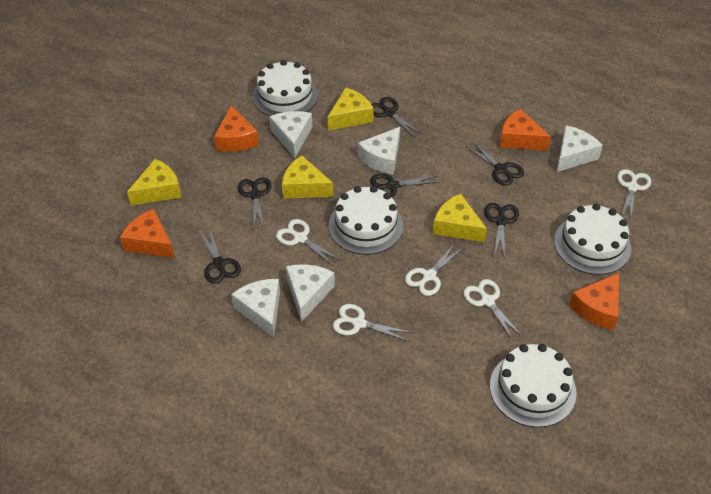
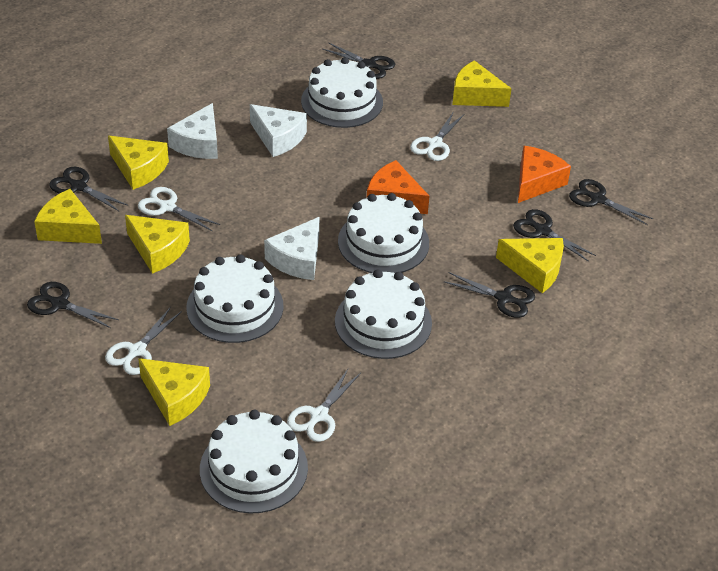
orange cheese: 4 -> 2
white cake: 4 -> 5
white cheese: 5 -> 3
white scissors: 5 -> 4
yellow cheese: 4 -> 6

